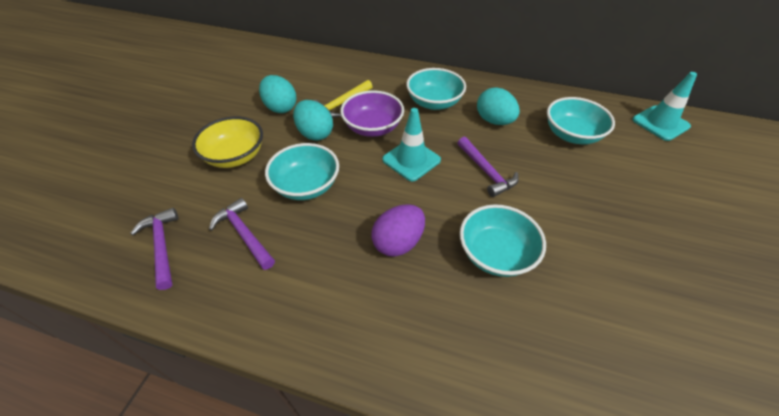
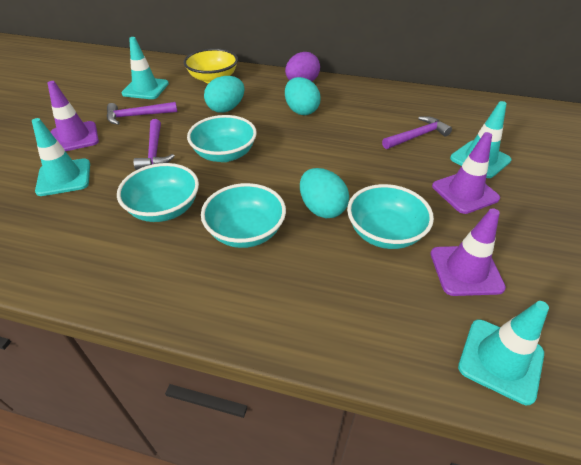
purple bowl: 1 -> 0
purple traffic cone: 0 -> 3
turquoise traffic cone: 2 -> 4
yellow hammer: 1 -> 0

